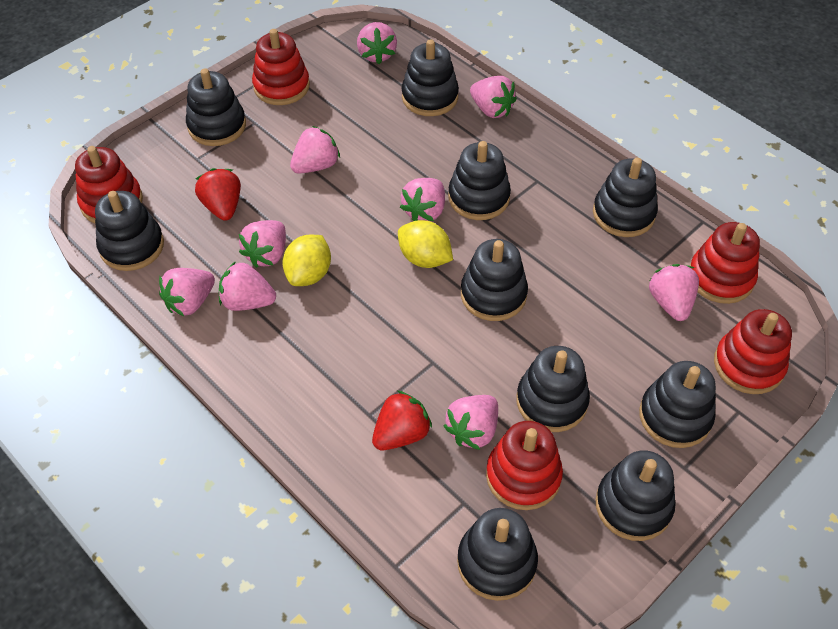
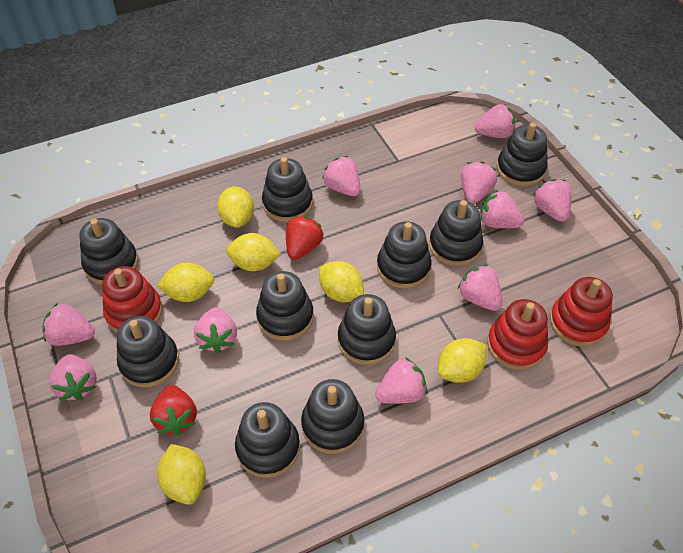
pink strawberry: 9 -> 10
red stacking toy: 5 -> 3
yellow lemon: 2 -> 6

